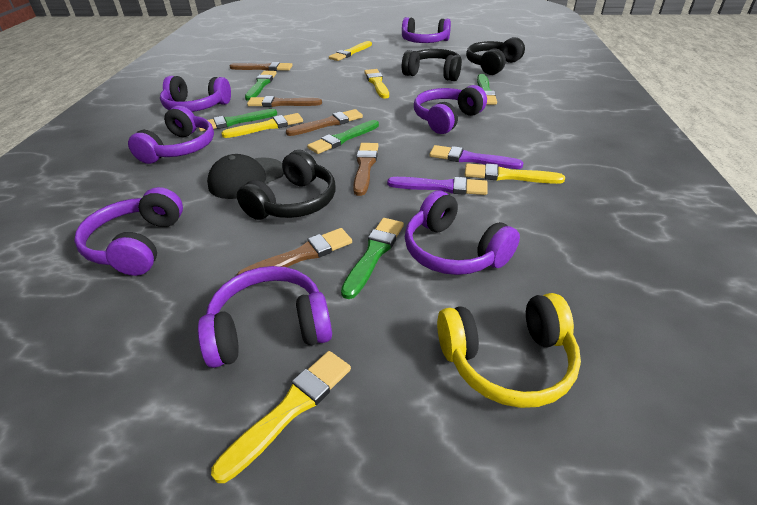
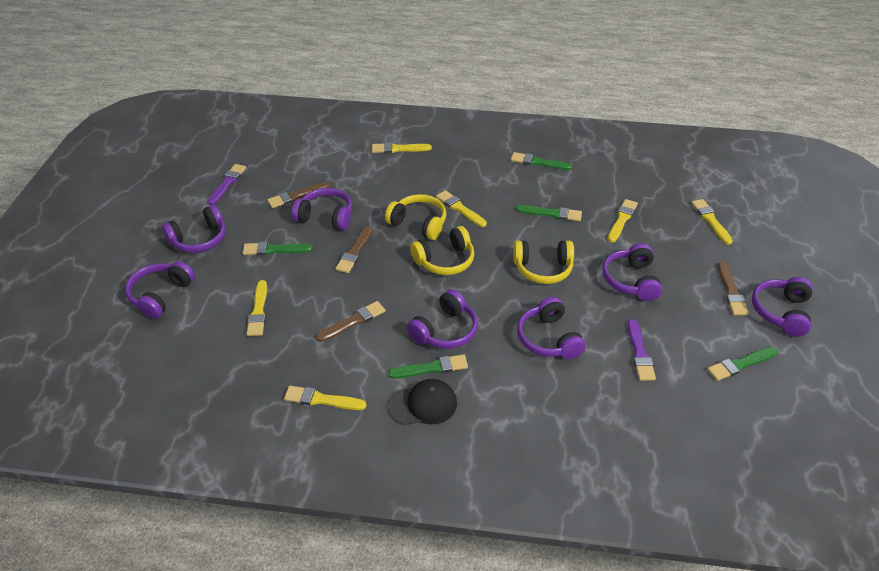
black headphones: 3 -> 0
brown brush: 5 -> 4
yellow brush: 5 -> 6
yellow headphones: 1 -> 3

